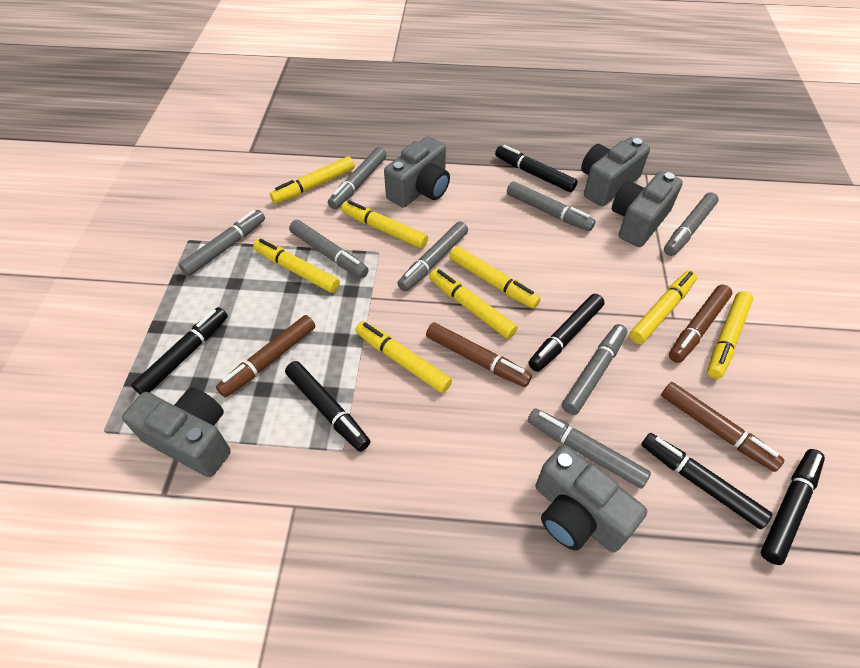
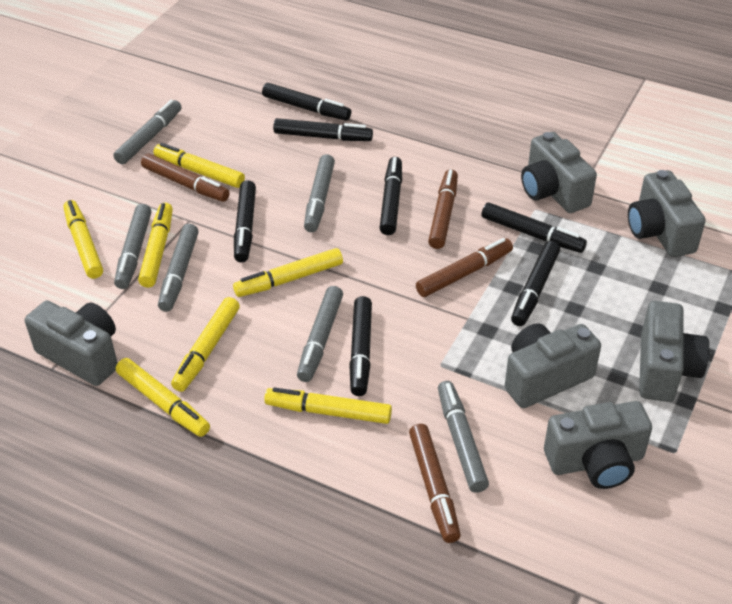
black marker: 6 -> 7
grey camera: 5 -> 6
grey marker: 8 -> 6
yellow marker: 8 -> 7

